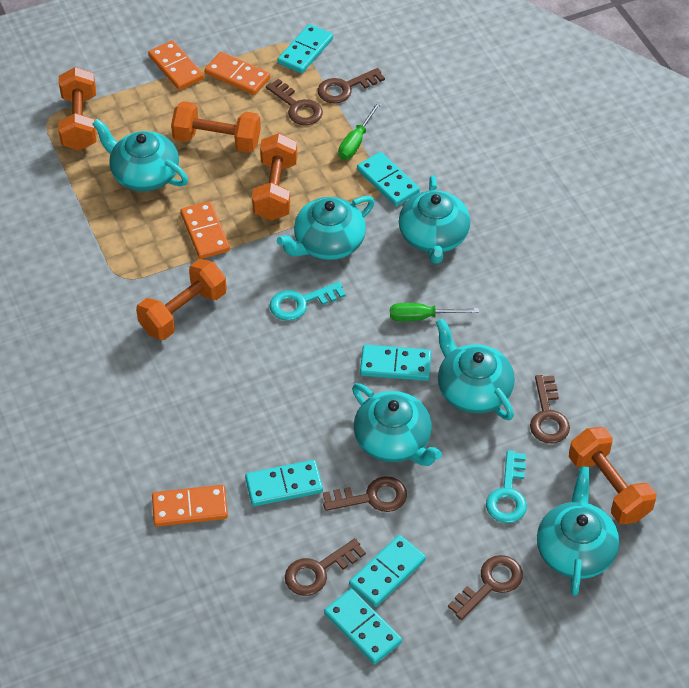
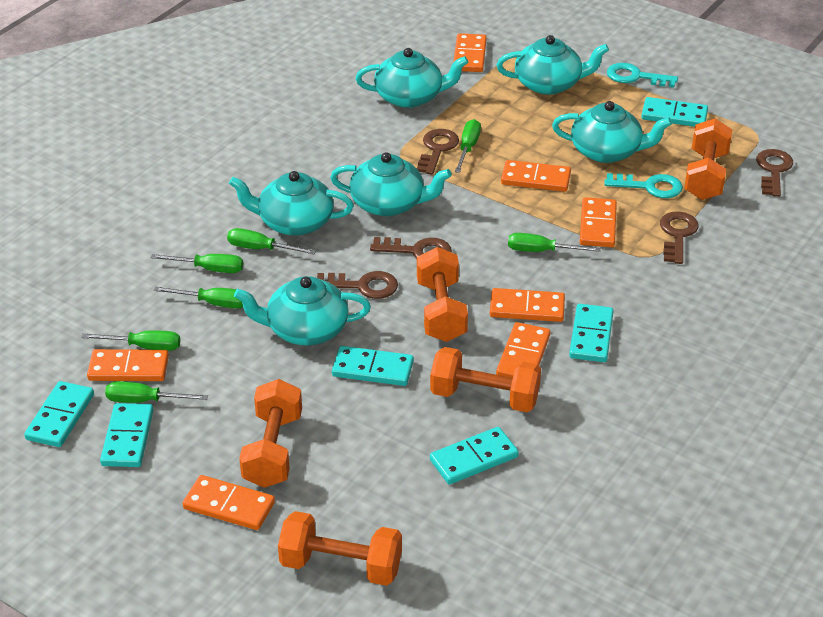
brown key: 6 -> 5
green screwdriver: 2 -> 7
orange domino: 4 -> 7

